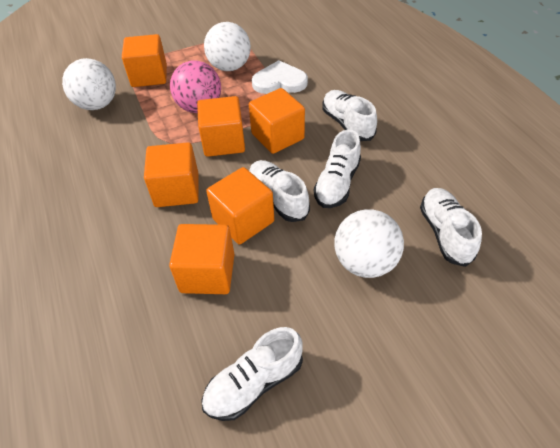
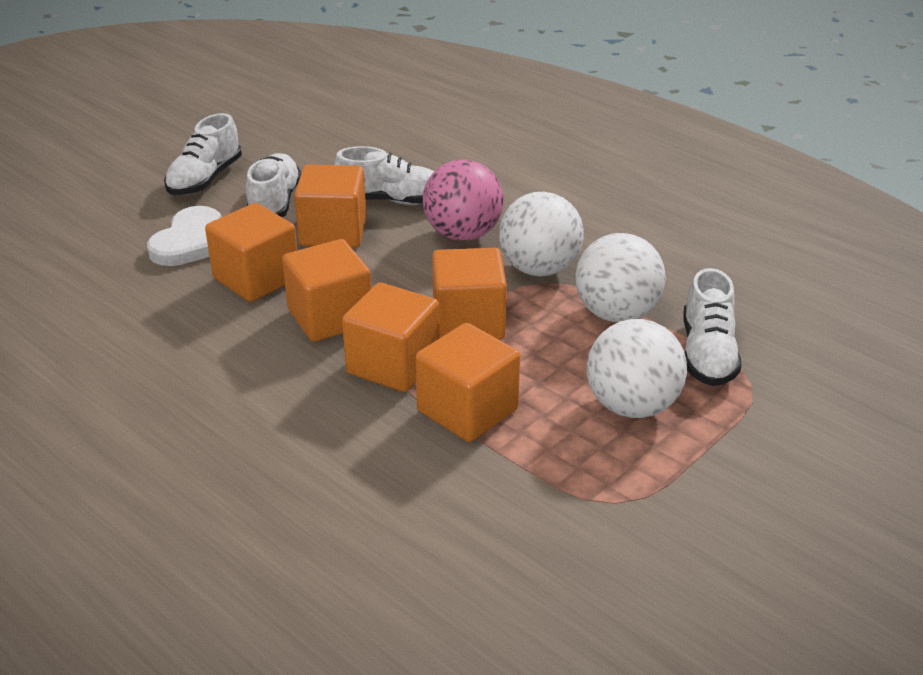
white shoe: 5 -> 4

